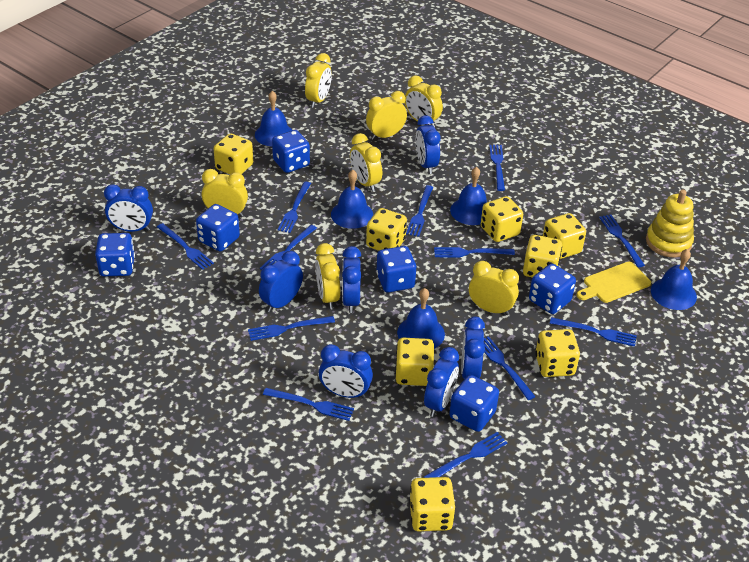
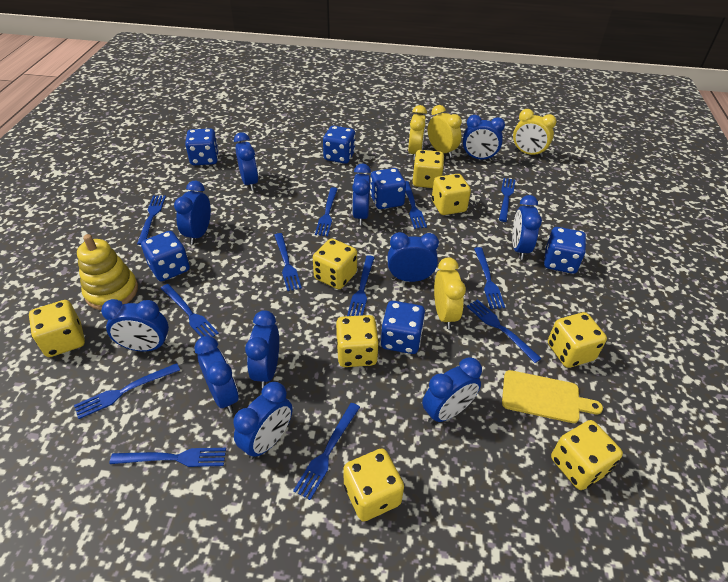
blue bell: 5 -> 0
blue clock: 7 -> 11
yellow clock: 7 -> 4

